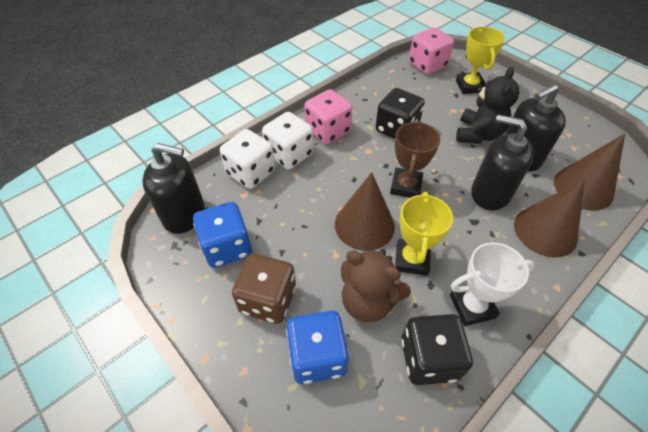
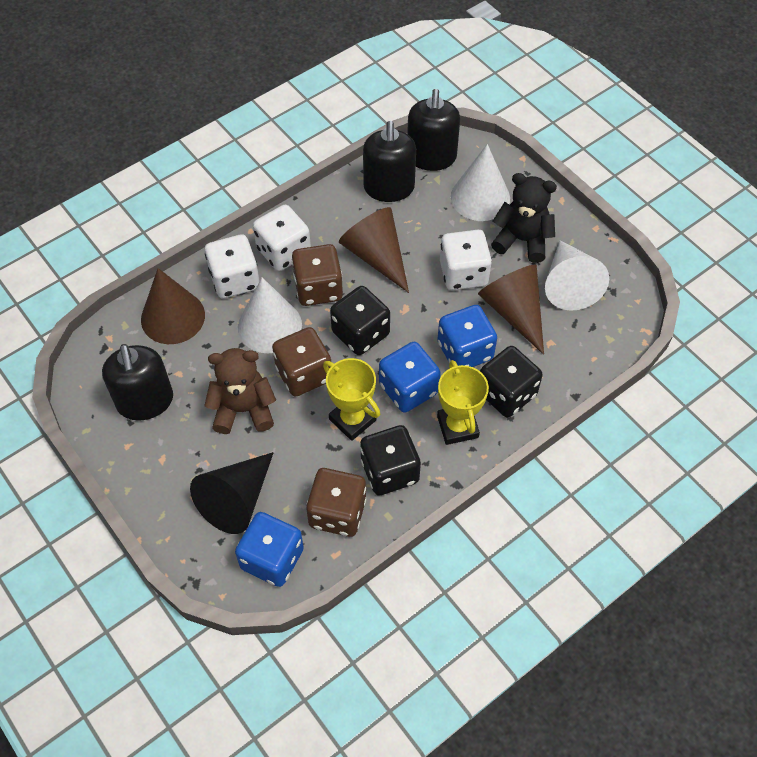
black cone: 0 -> 1
black dice: 2 -> 3
blue dice: 2 -> 3
brown dice: 1 -> 3
brown trophy: 1 -> 0
pink dice: 2 -> 0
white cone: 0 -> 3
white dice: 2 -> 3
white trophy: 1 -> 0

